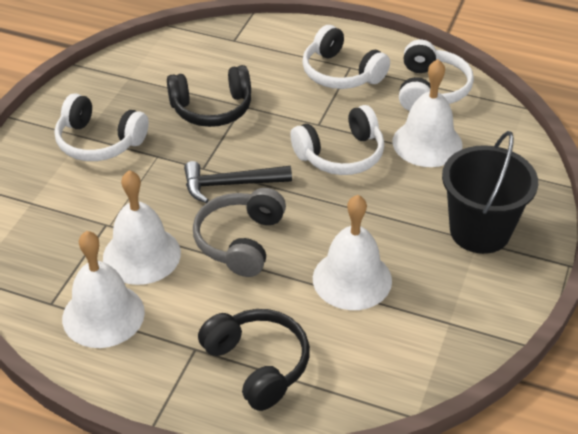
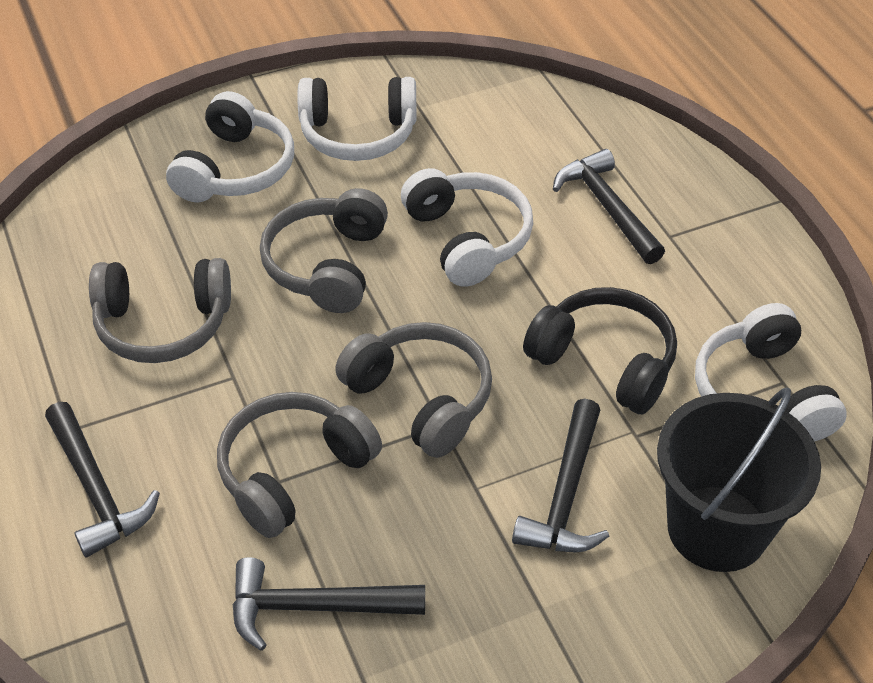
black hammer: 1 -> 4
black headphones: 2 -> 1
grey headphones: 1 -> 4
white bell: 4 -> 0

